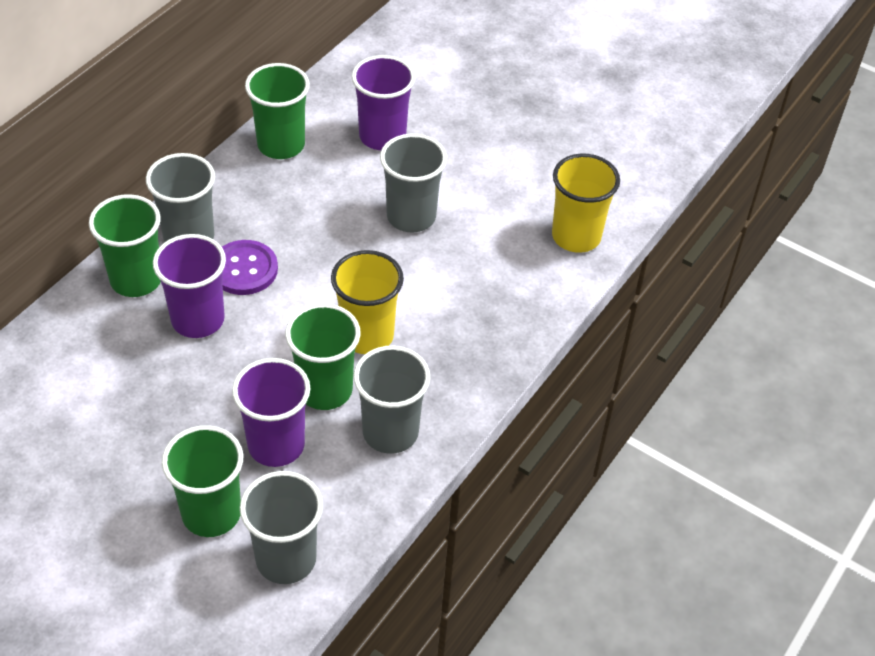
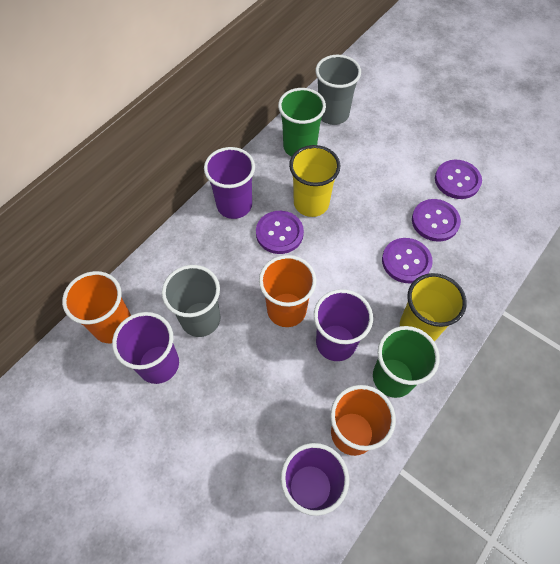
green cup: 4 -> 2
grey cup: 4 -> 2
orange cup: 0 -> 3
purple button: 1 -> 4
purple cup: 3 -> 4

